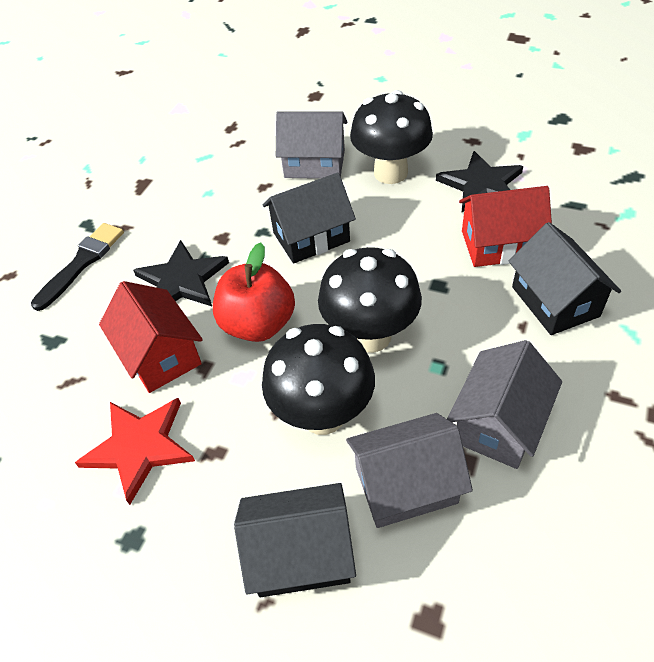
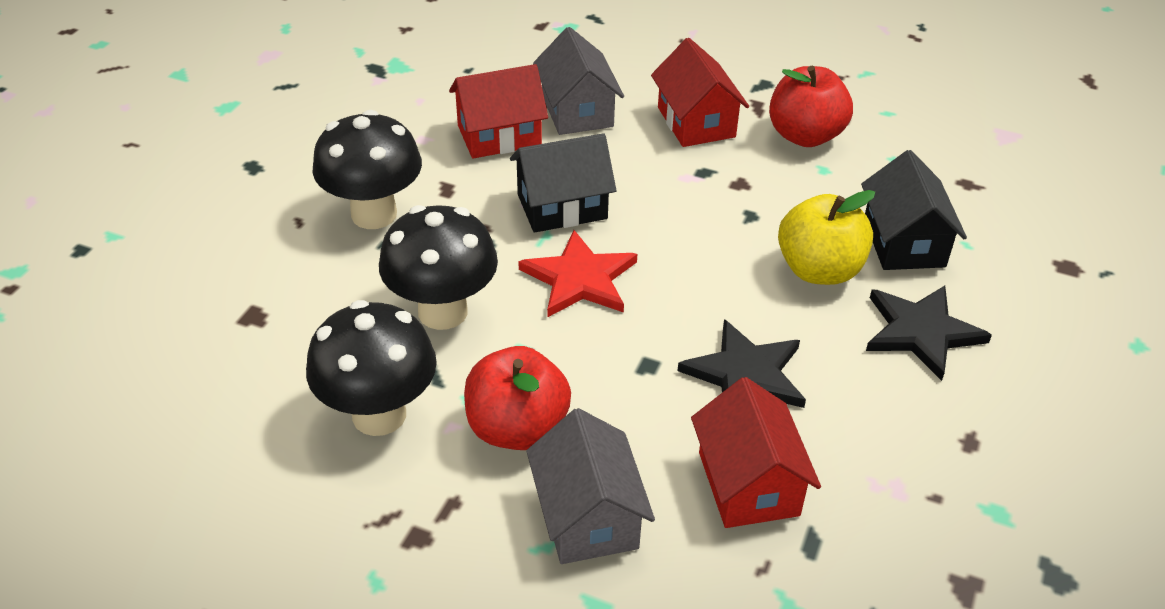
black brush: 1 -> 0
black house: 3 -> 2
grey house: 3 -> 2
red apple: 1 -> 2
red house: 2 -> 3
yellow apple: 0 -> 1

